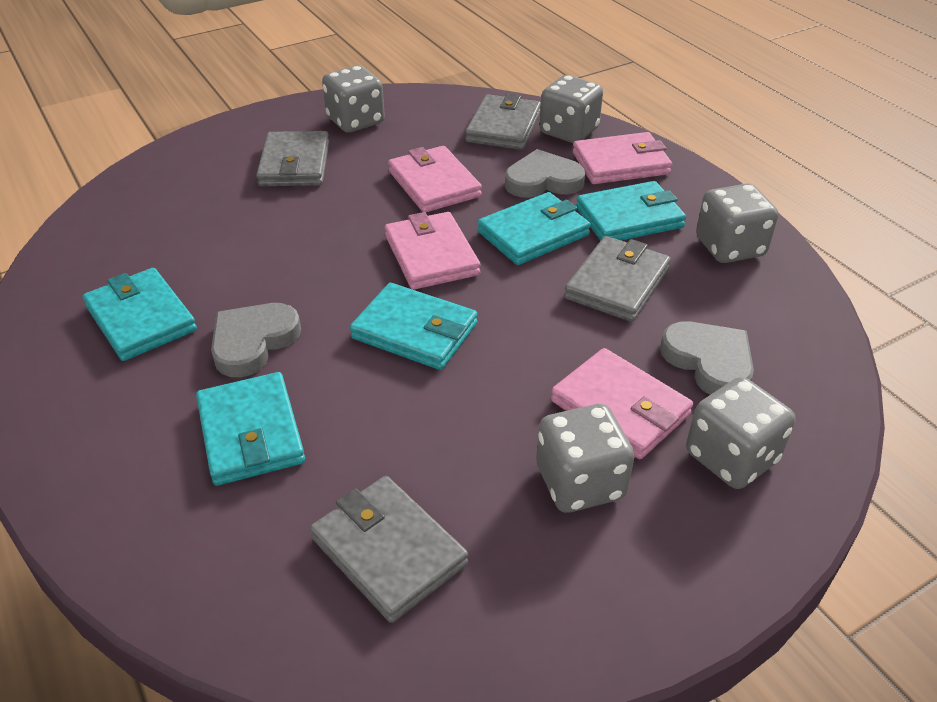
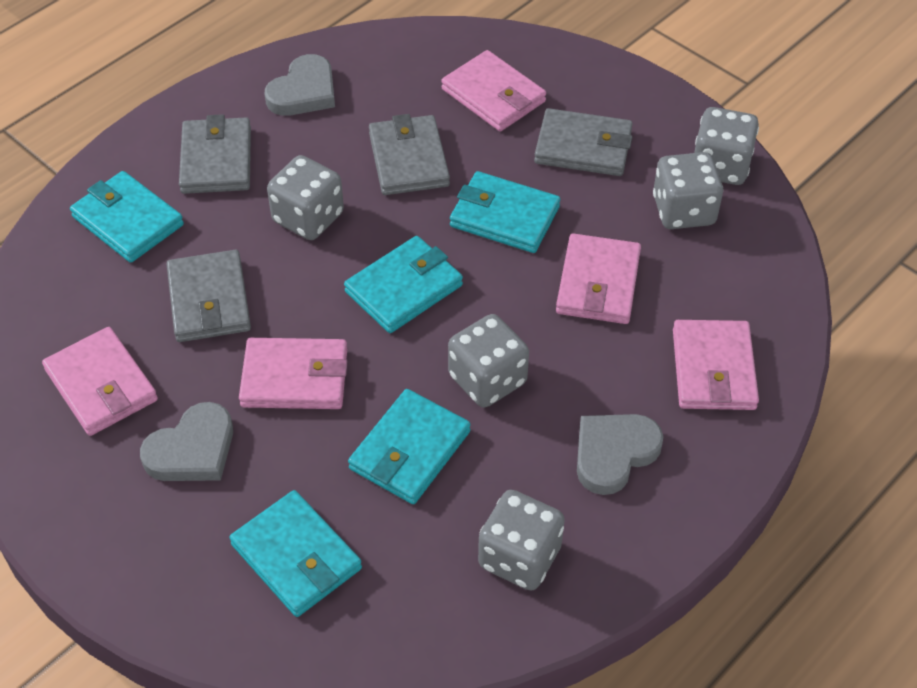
pink wallet: 4 -> 5

